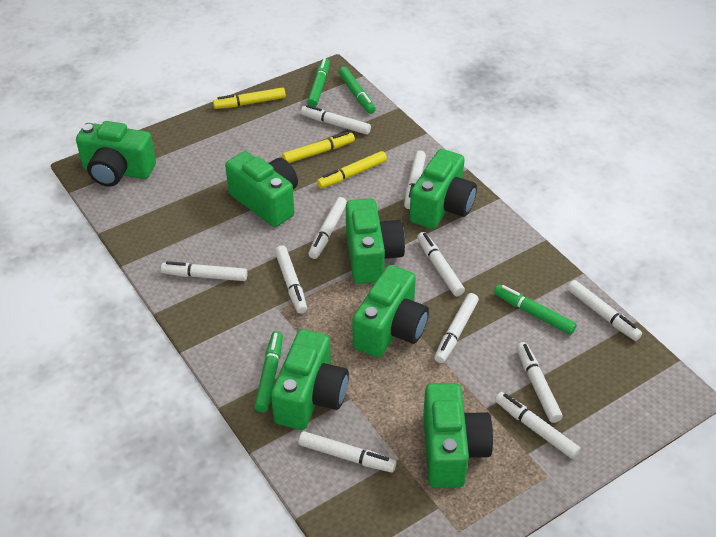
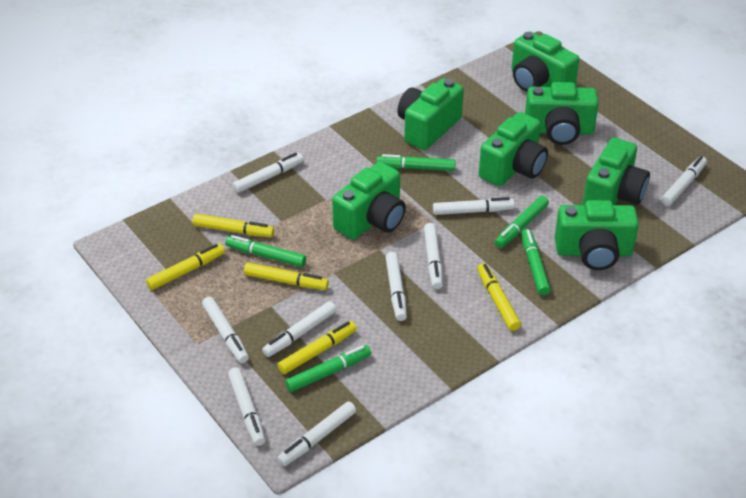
green marker: 4 -> 5
white marker: 11 -> 9
yellow marker: 3 -> 5

